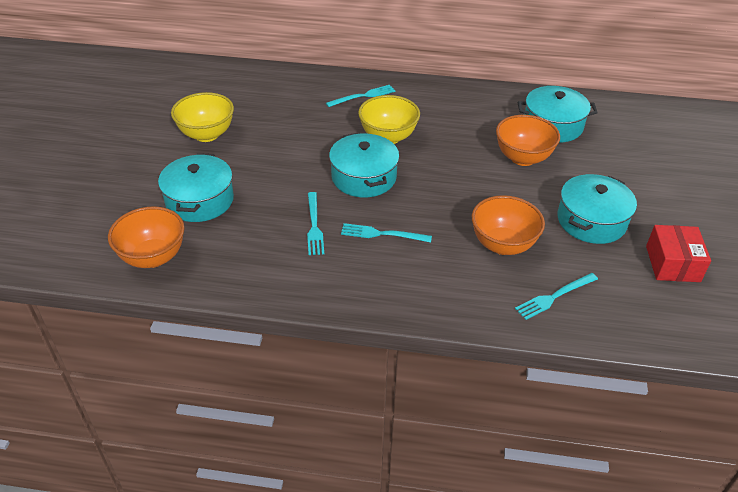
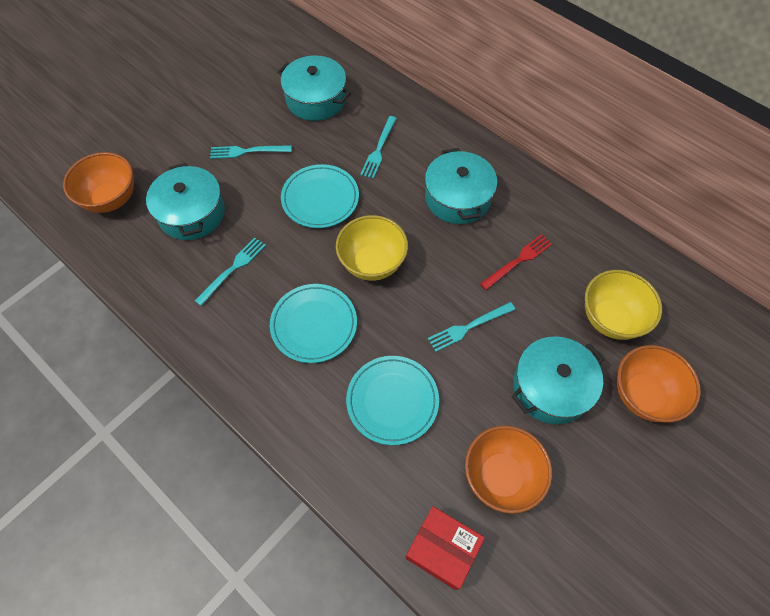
red fork: 0 -> 1
turquoise plate: 0 -> 3

